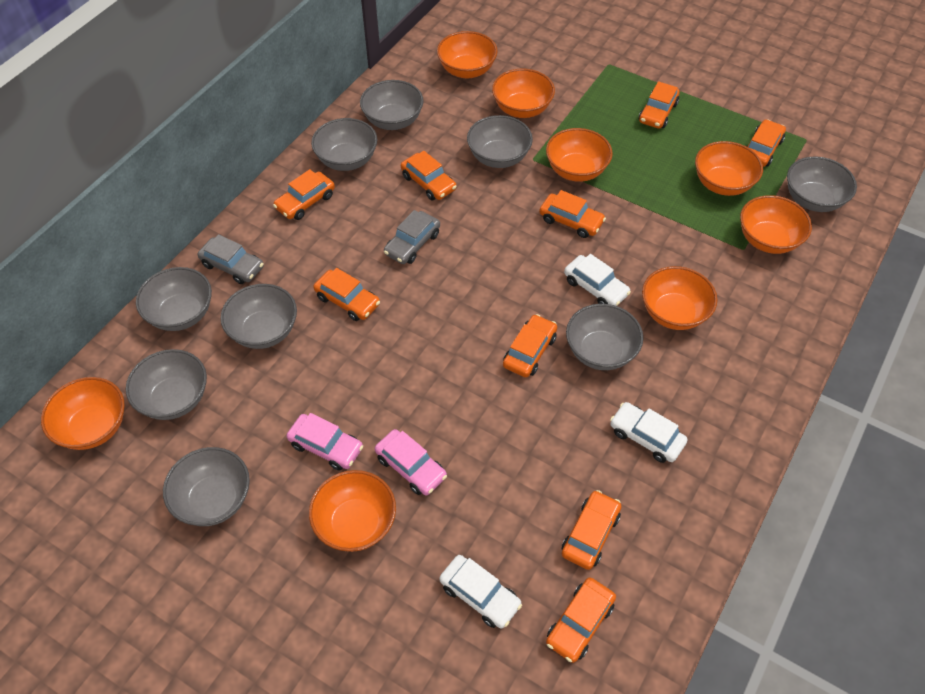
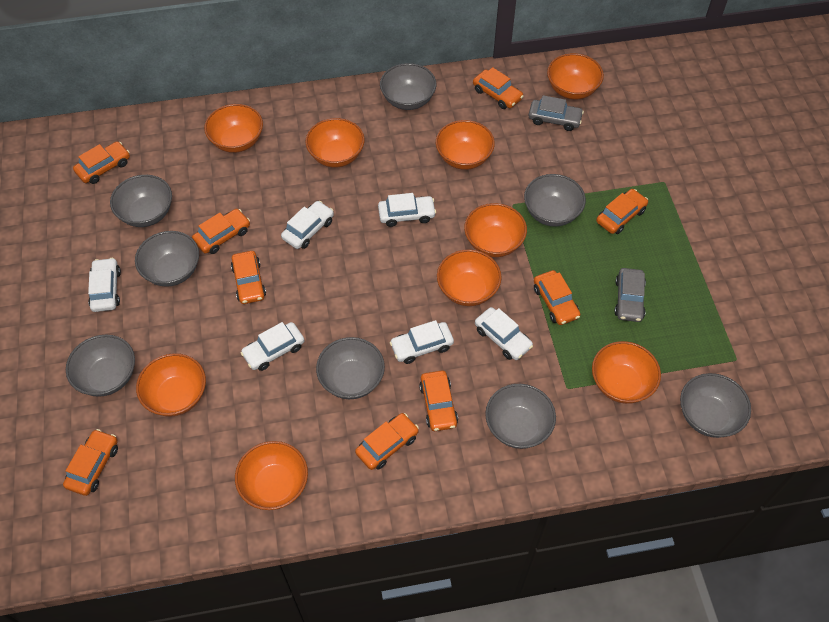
grey bowl: 9 -> 8
orange bowl: 8 -> 9
pink car: 2 -> 0
white car: 3 -> 6

